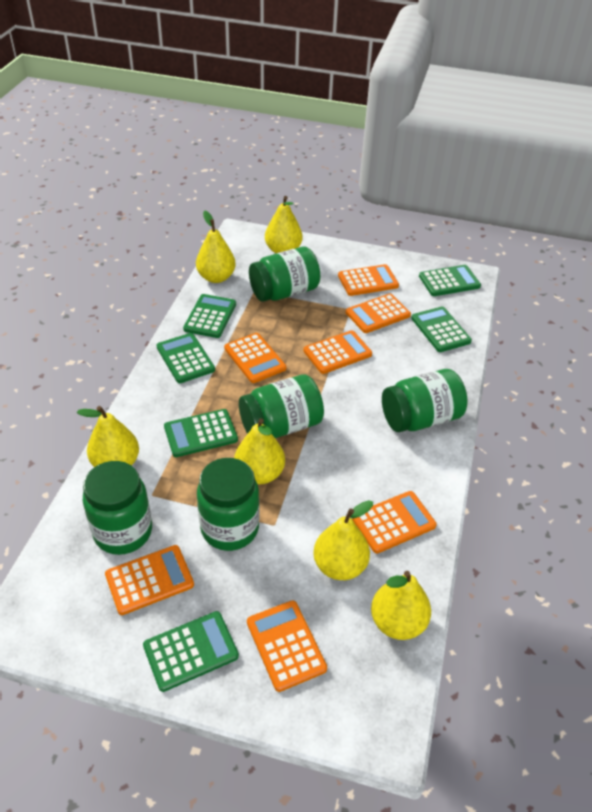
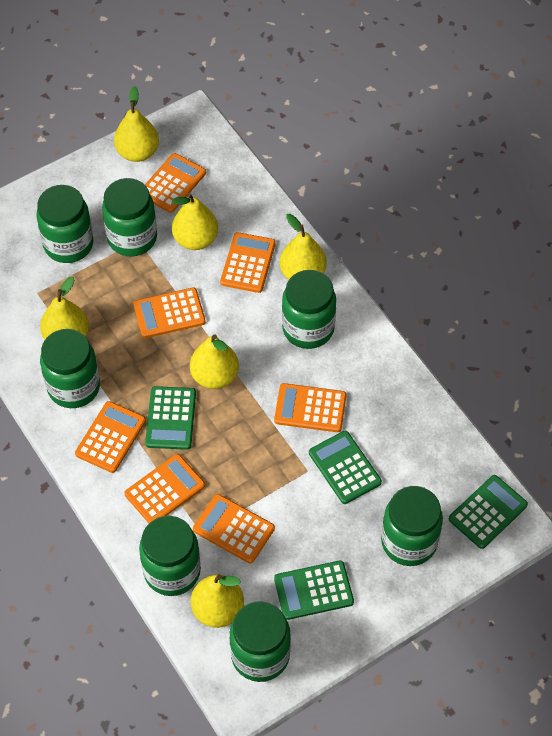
green calculator: 6 -> 4
green jar: 5 -> 7

